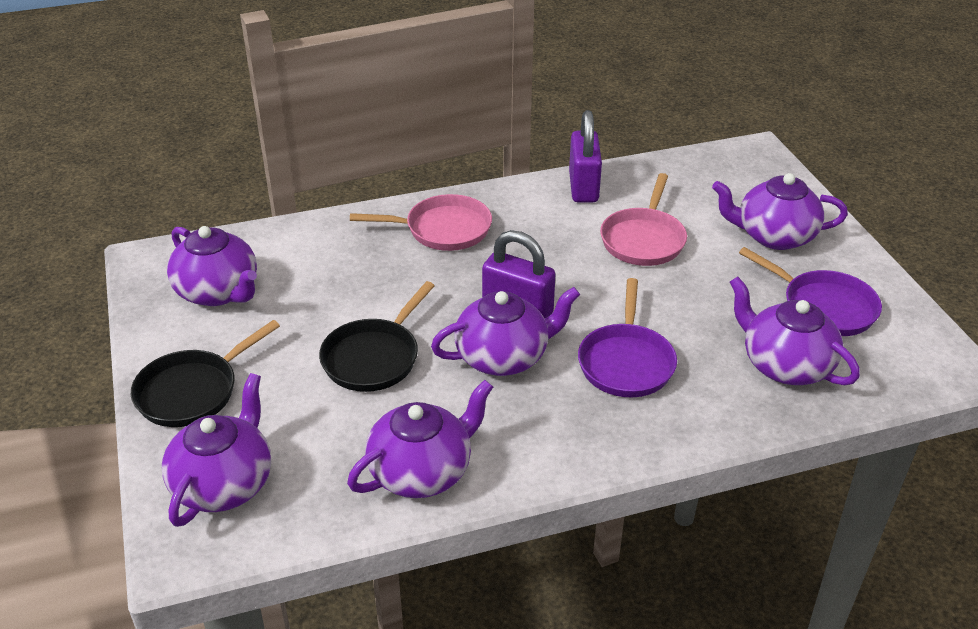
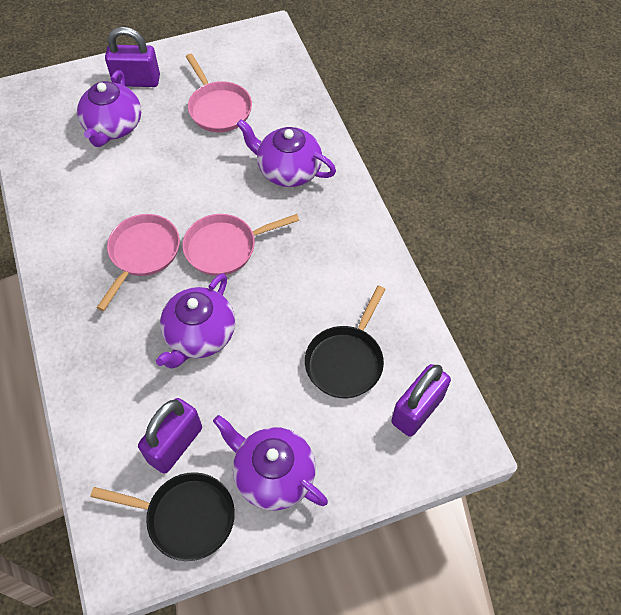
pink pan: 2 -> 3
purple padlock: 2 -> 3
purple pan: 2 -> 0
purple teapot: 6 -> 4

